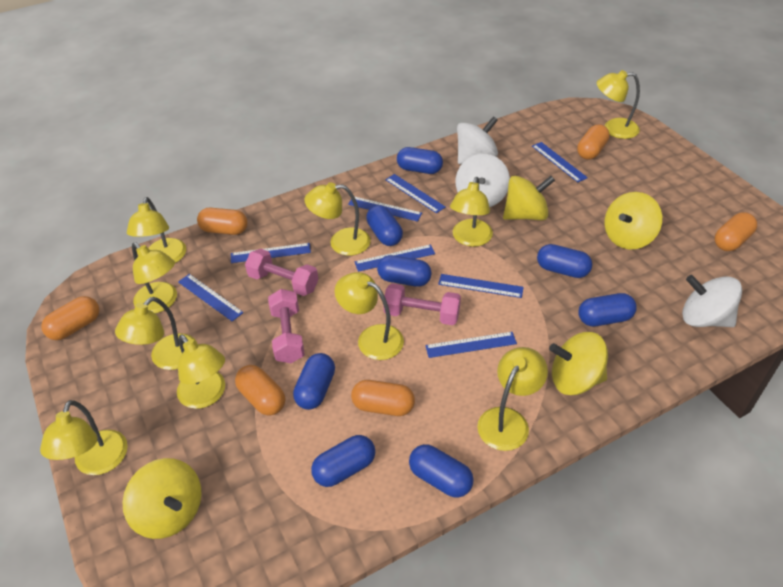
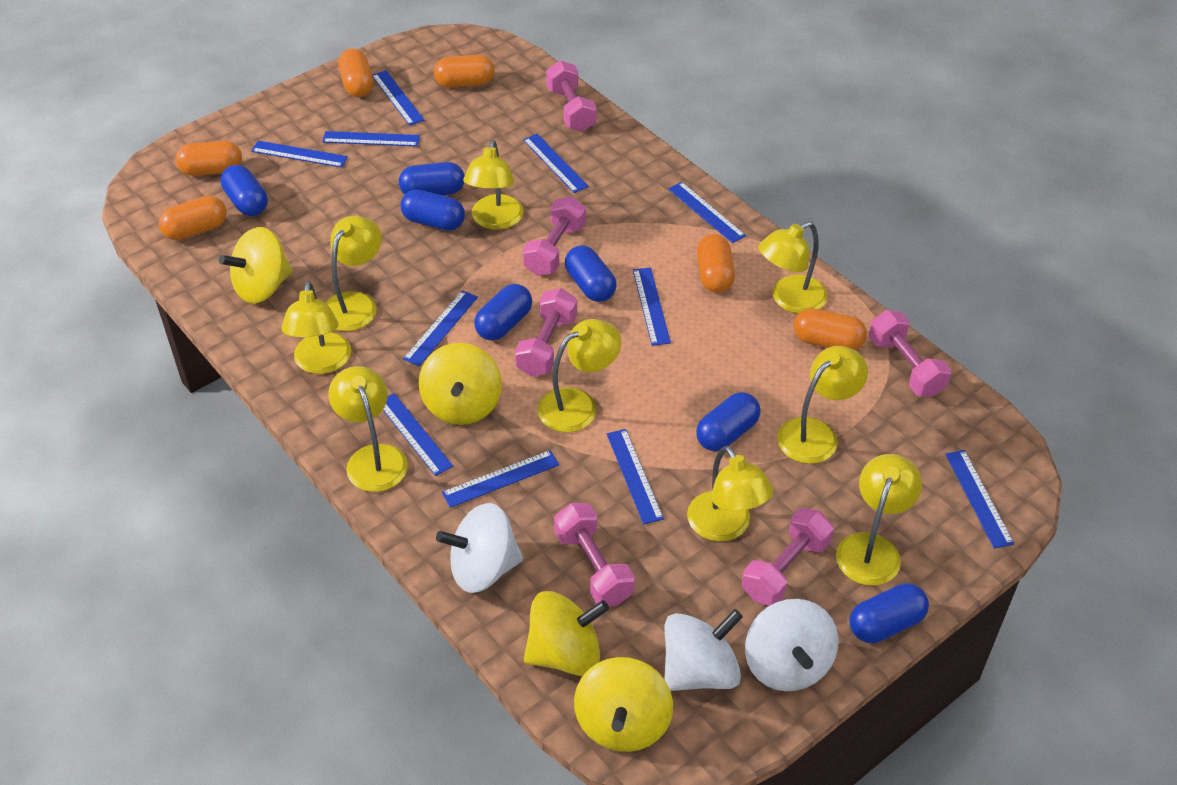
blue capsule: 8 -> 7
blue ruler: 8 -> 11
pink dumbbell: 3 -> 6
yellow lamp: 10 -> 9

